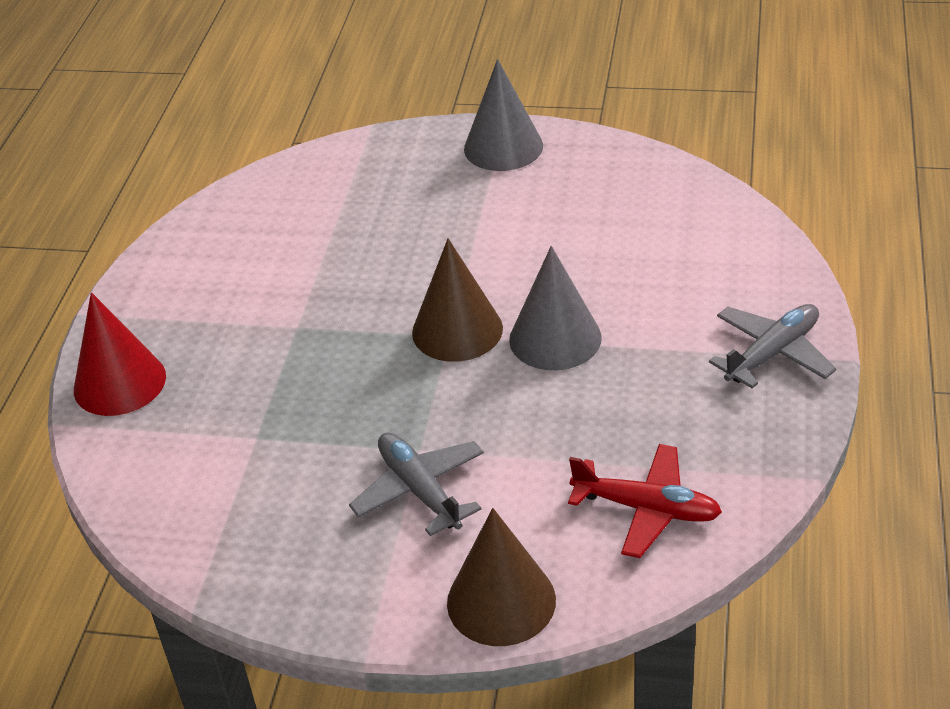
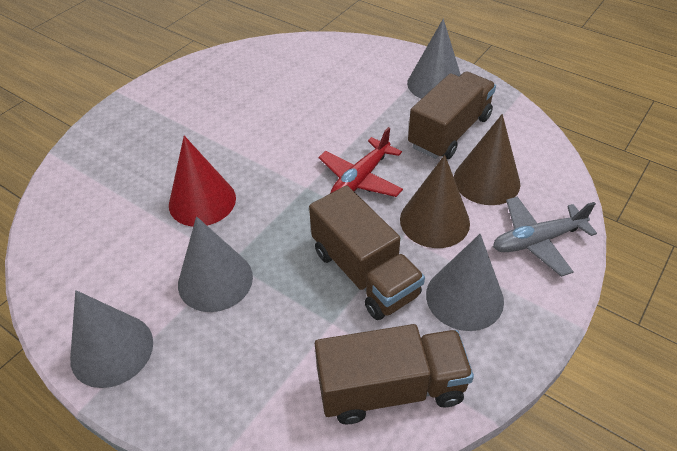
brown truck: 0 -> 3
grey cone: 2 -> 4
grey plane: 2 -> 1

